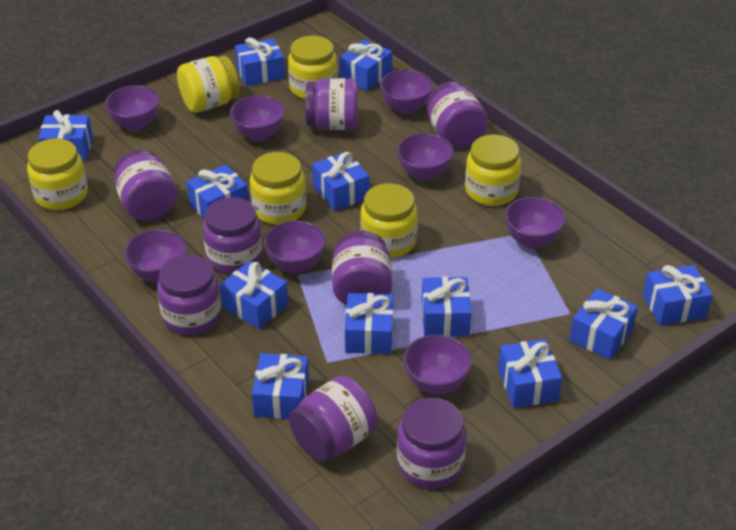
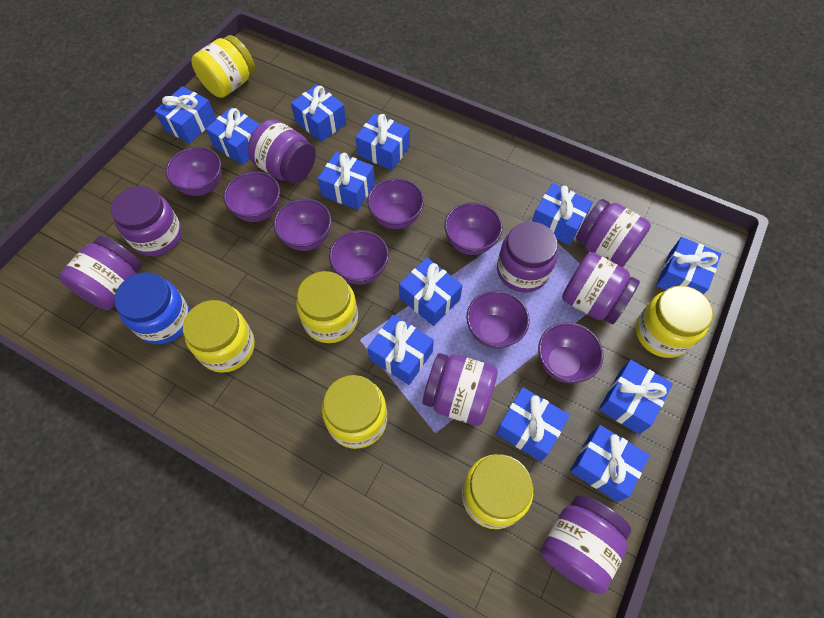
blue jar: 0 -> 1

